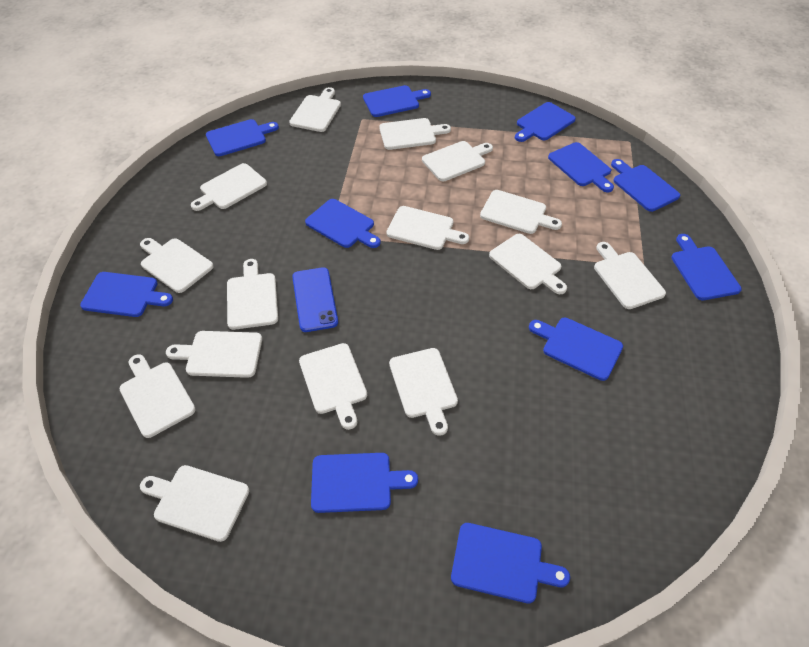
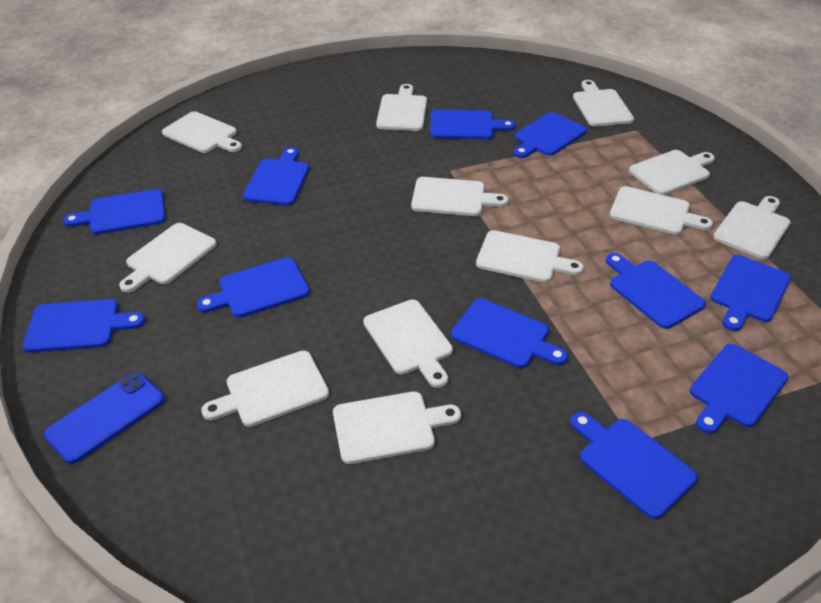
white cutting board: 15 -> 12

